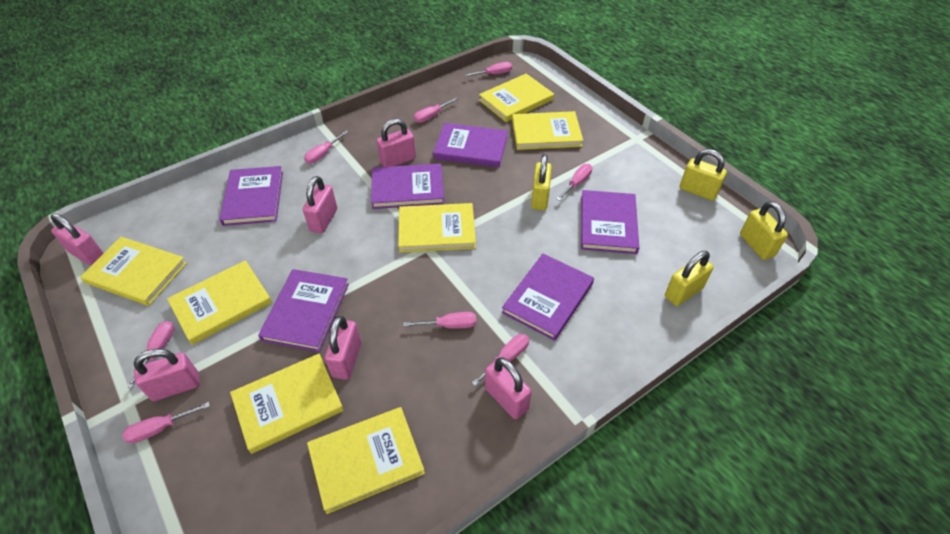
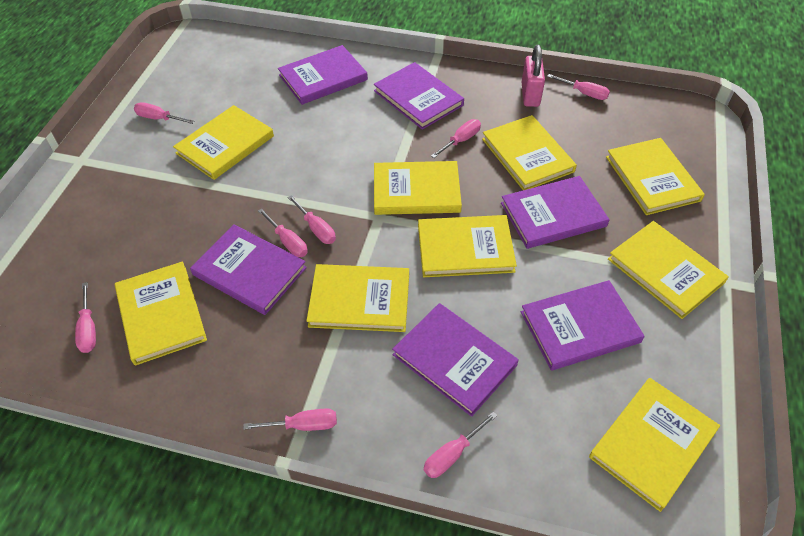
pink padlock: 6 -> 1
yellow book: 7 -> 9
yellow padlock: 4 -> 0

